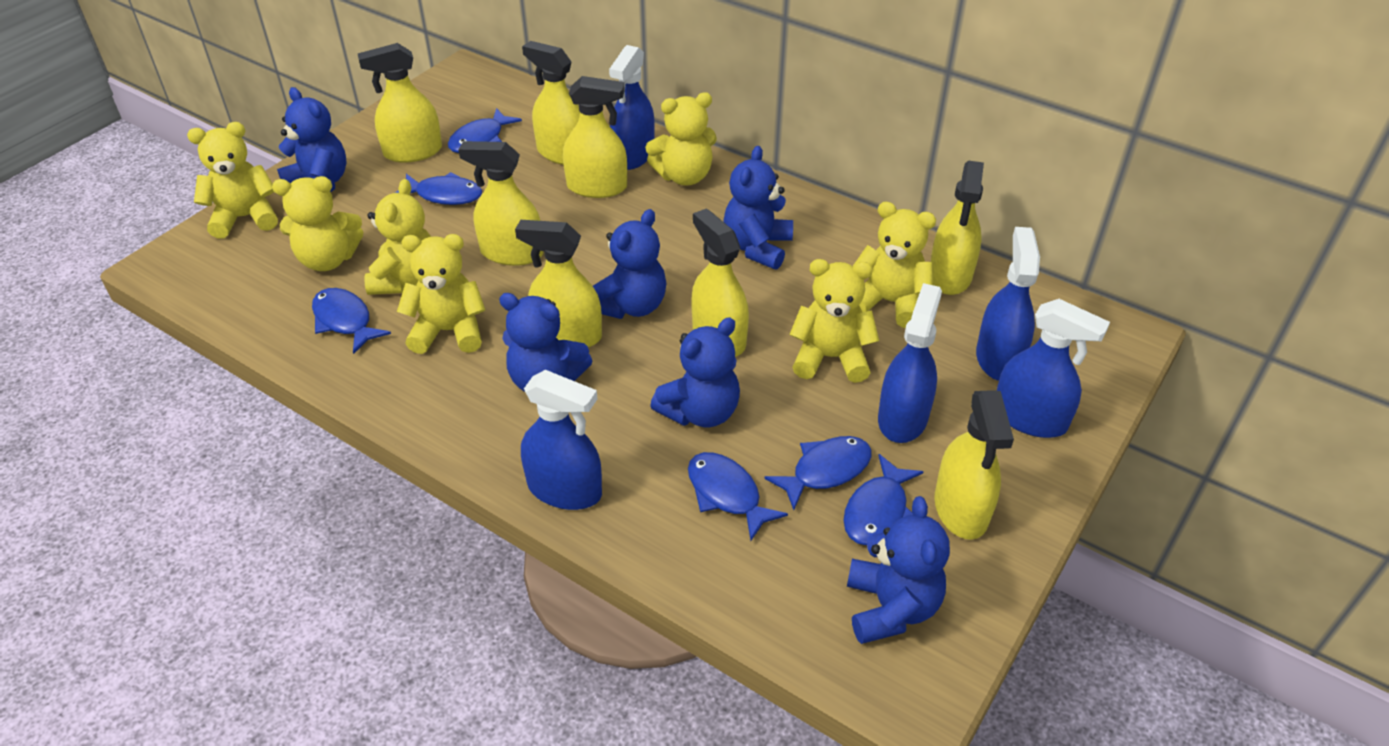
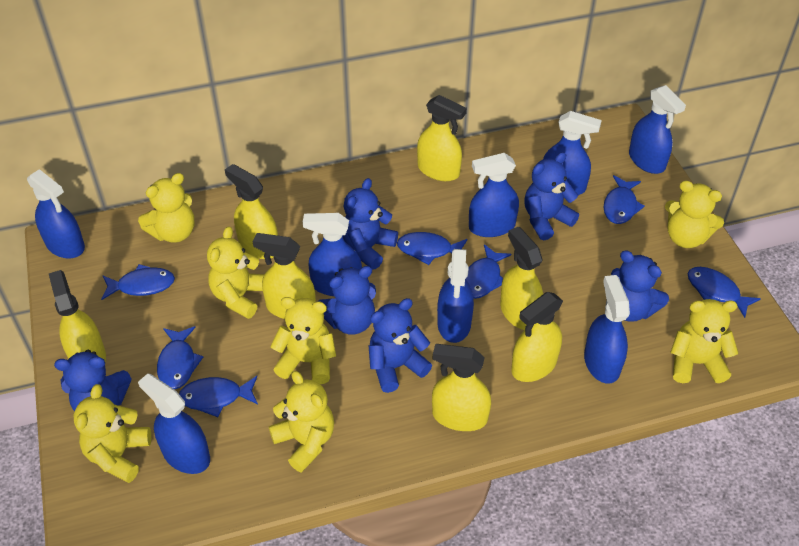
blue fish: 6 -> 7
blue spray bottle: 5 -> 8
yellow spray bottle: 8 -> 7

